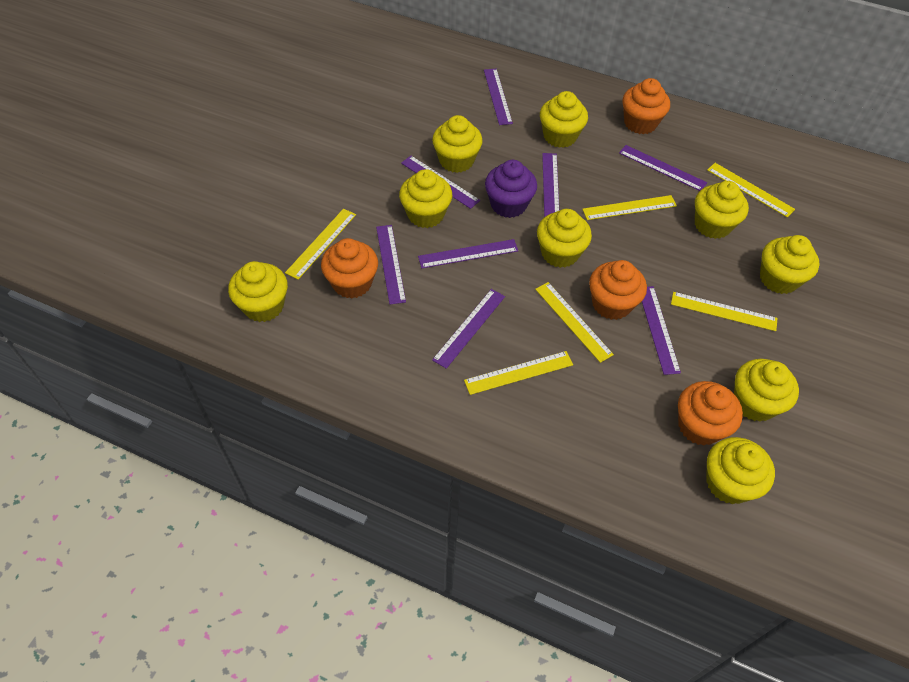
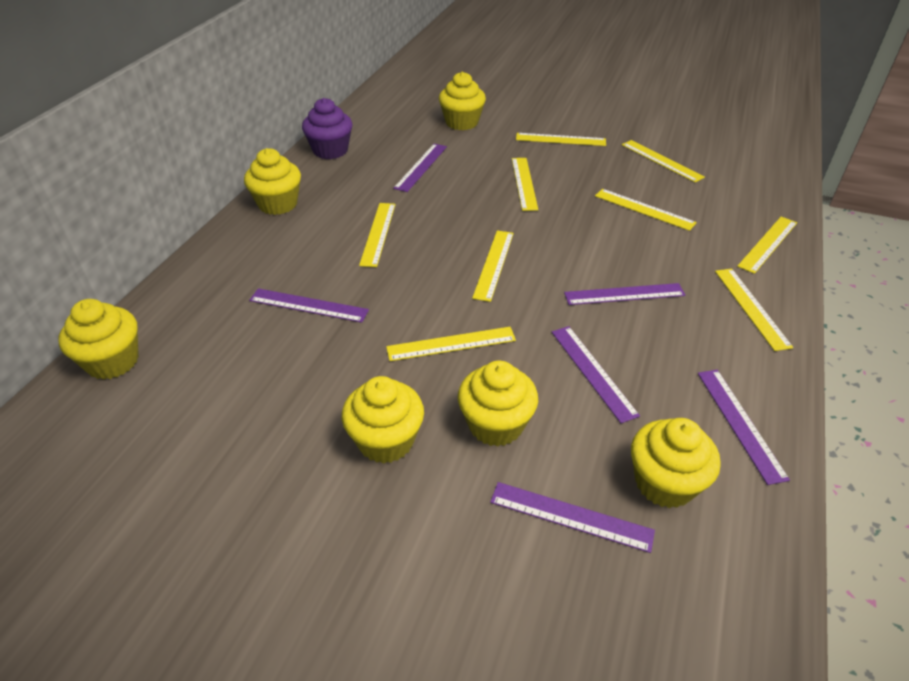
orange cupcake: 4 -> 0
purple ruler: 8 -> 6
yellow cupcake: 9 -> 6
yellow ruler: 6 -> 9

